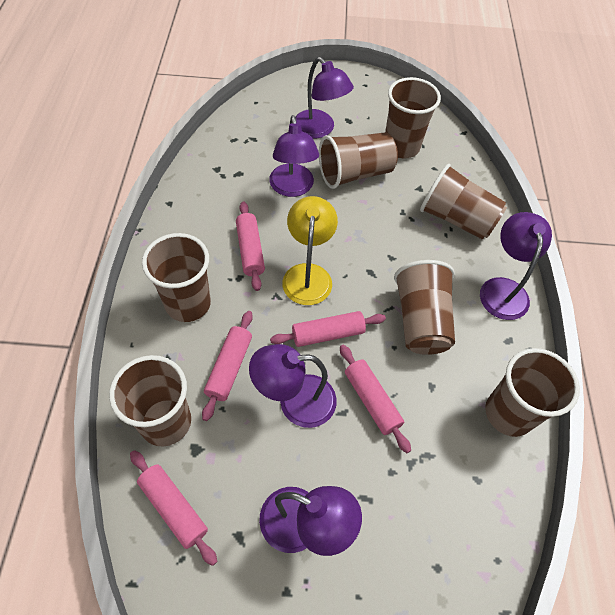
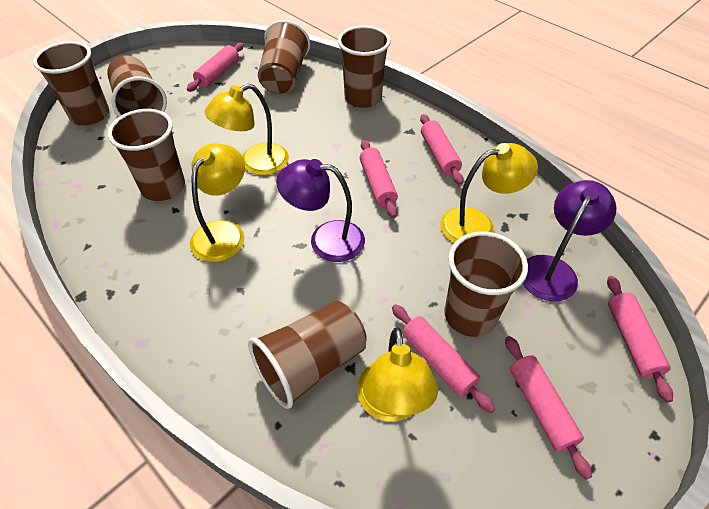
pink rolling pin: 5 -> 6
purple lamp: 5 -> 2
yellow lamp: 1 -> 4

